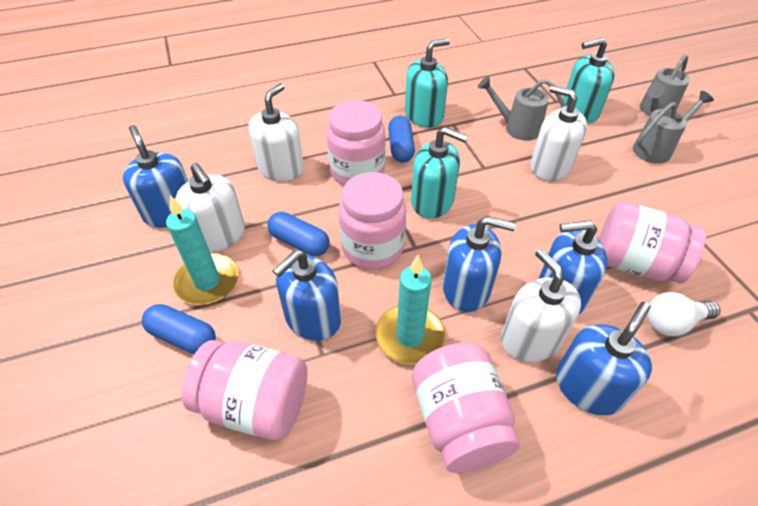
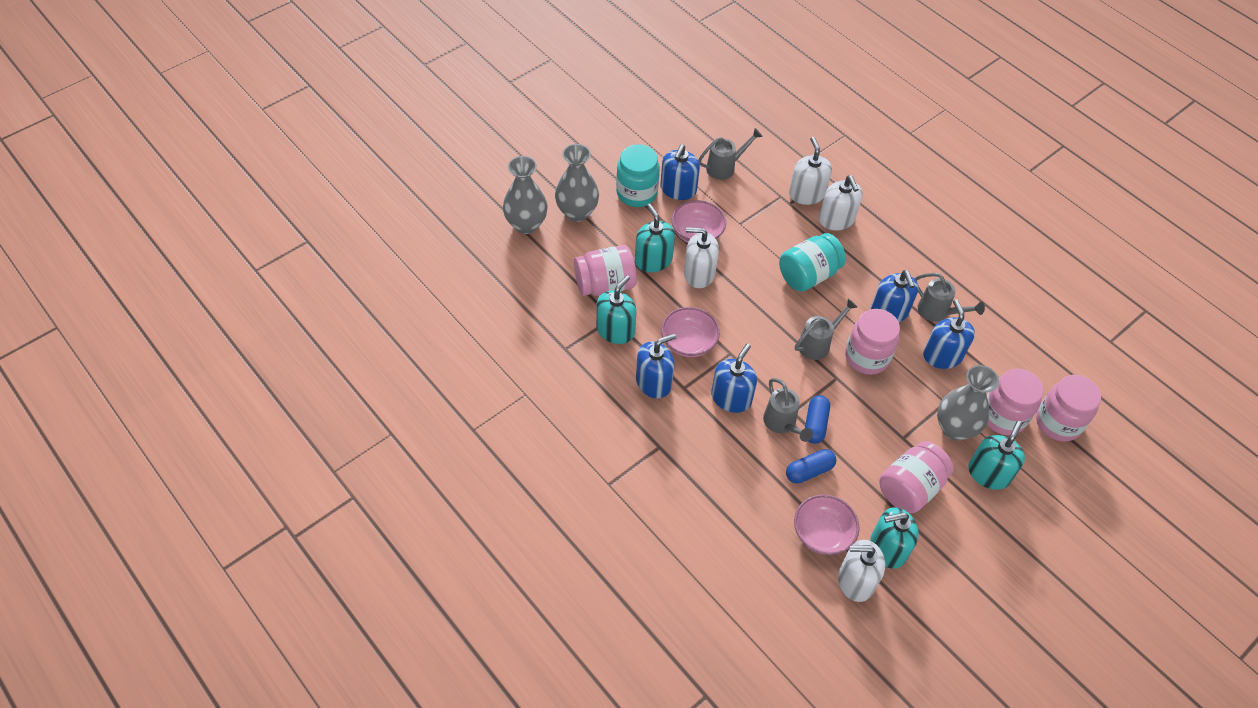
blue capsule: 3 -> 2
grey vase: 0 -> 3
grey watering can: 3 -> 4
pink bowl: 0 -> 3
turquoise candle: 2 -> 0
turquoise jar: 0 -> 2
turquoise soap dispenser: 3 -> 4
white light bulb: 1 -> 0

